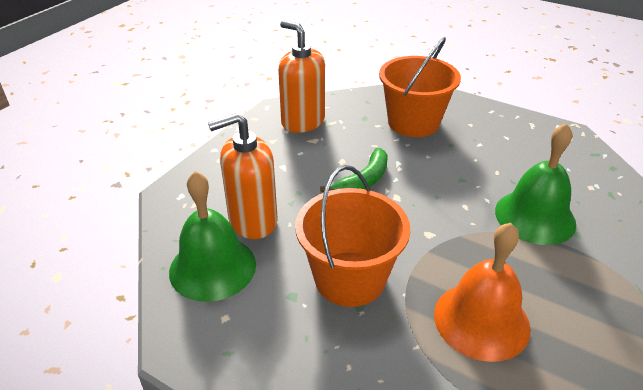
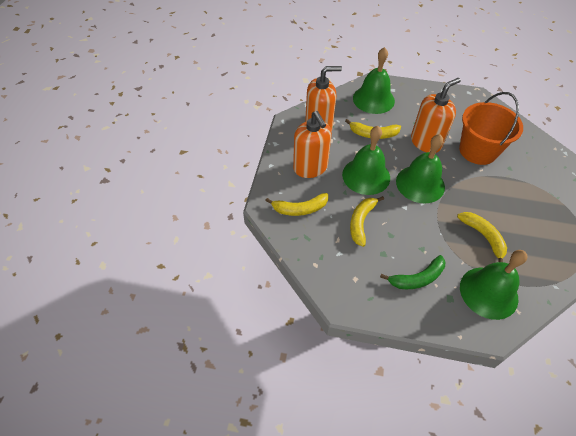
green bell: 2 -> 4
orange bell: 1 -> 0
orange bucket: 2 -> 1
orange soap dispenser: 2 -> 3
yellow banana: 0 -> 4

